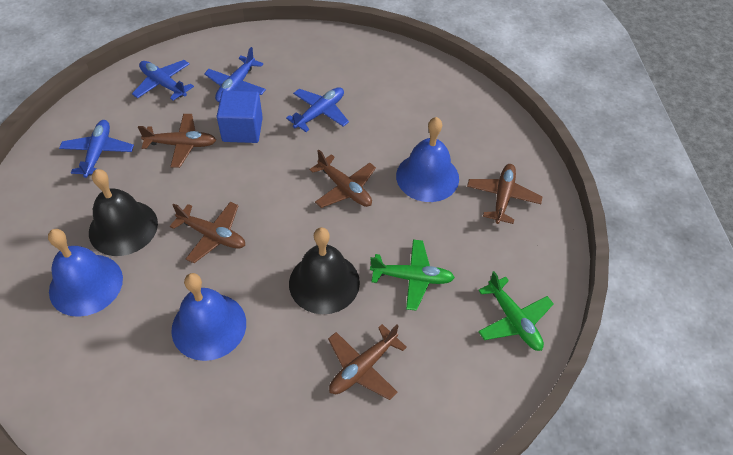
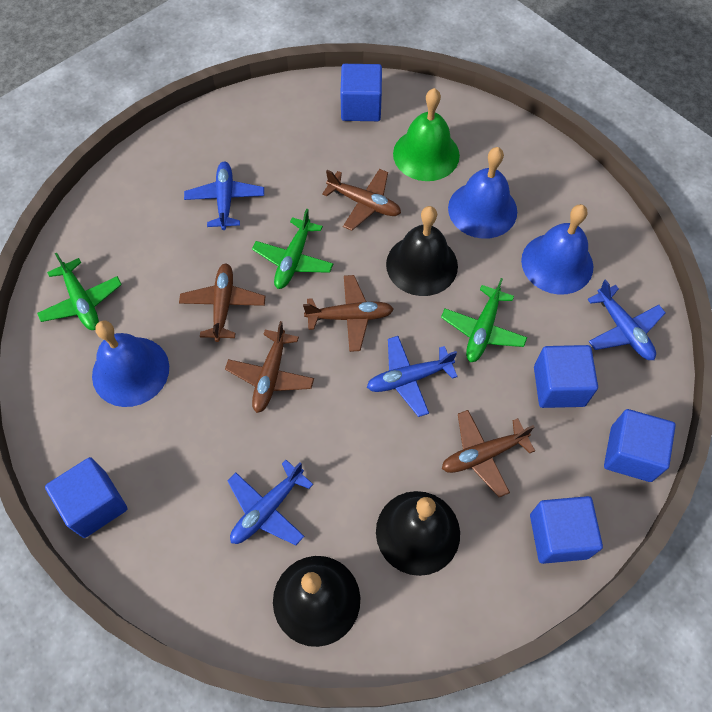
black bell: 2 -> 3
blue cube: 1 -> 5
green bell: 0 -> 1
green plane: 2 -> 3

